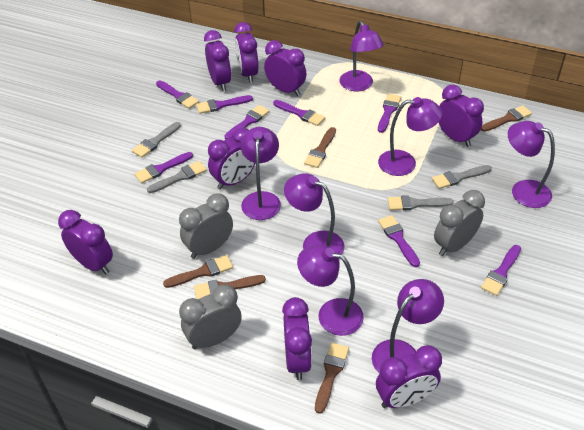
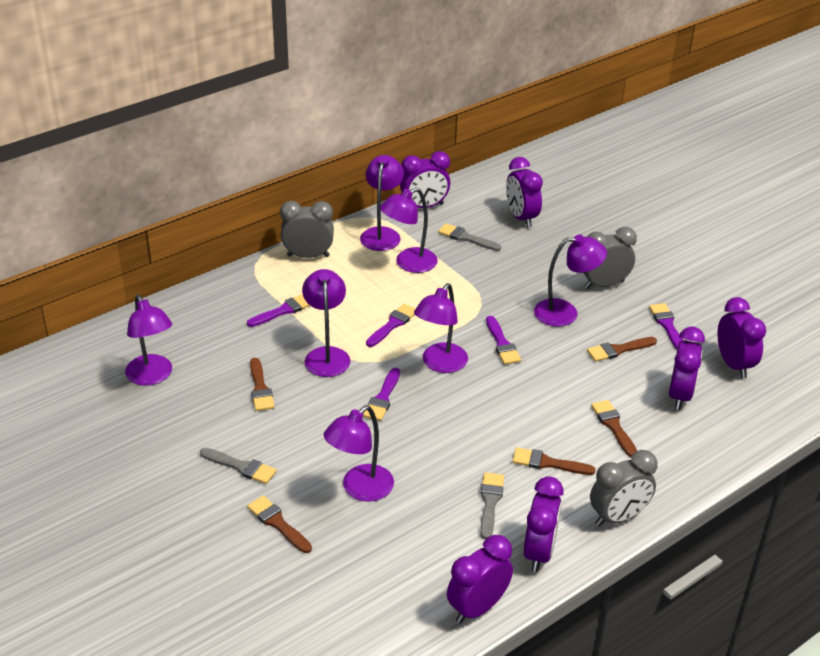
grey brush: 4 -> 3
purple brush: 8 -> 5
purple clock: 8 -> 6

